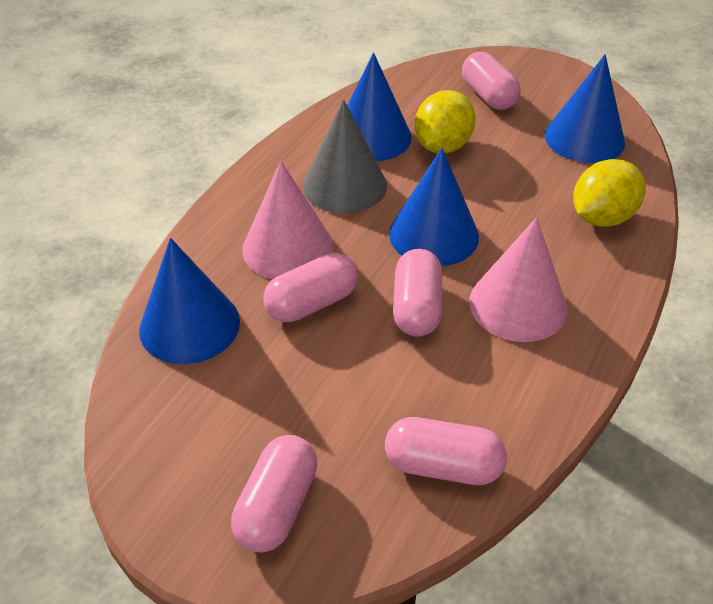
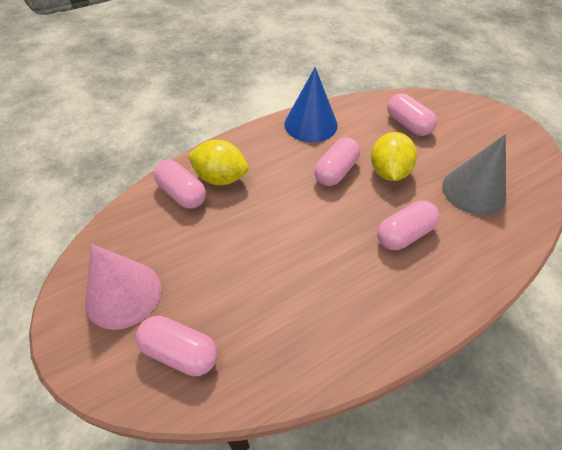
blue cone: 4 -> 1
pink cone: 2 -> 1

